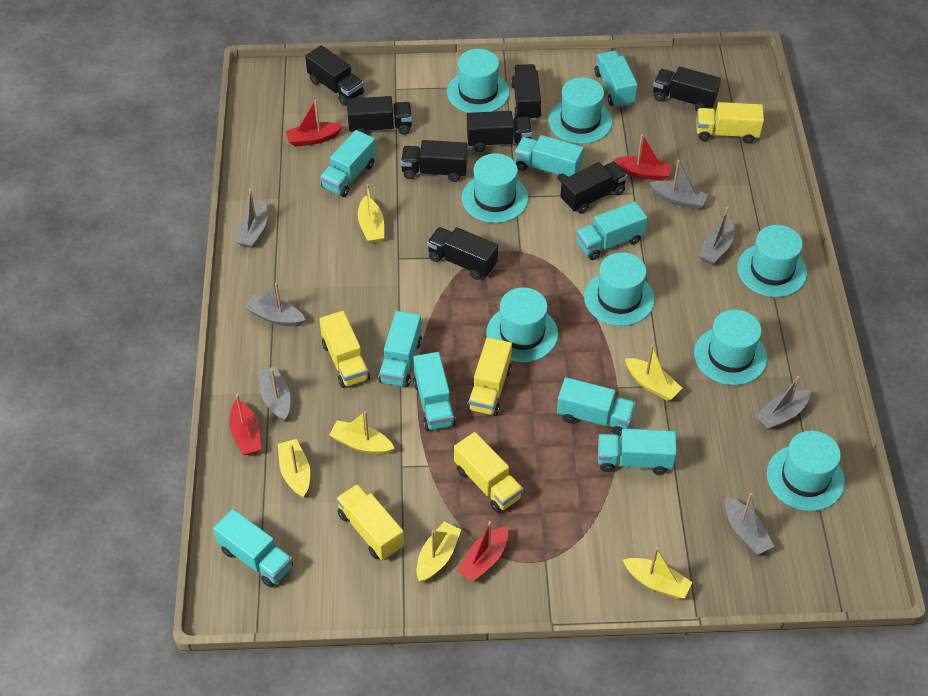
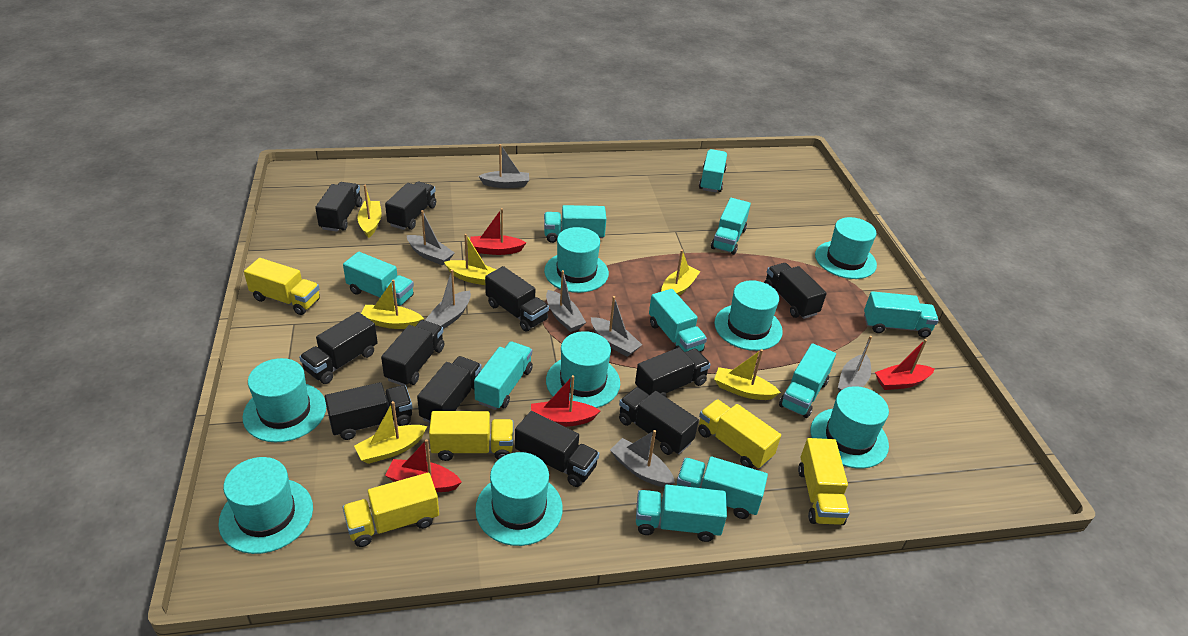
black truck: 8 -> 11
turquoise truck: 9 -> 10

